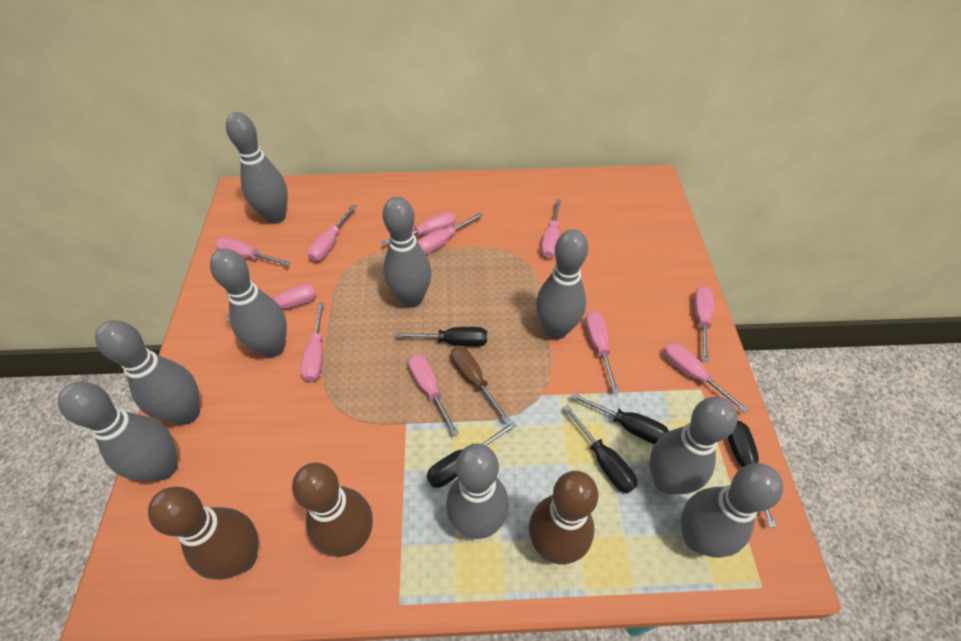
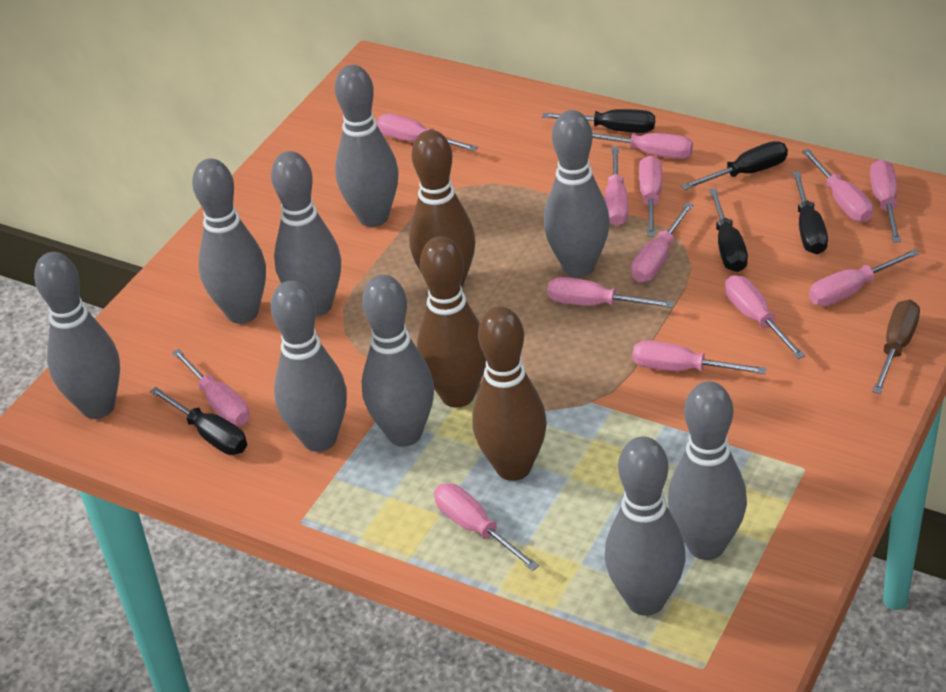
pink screwdriver: 11 -> 13

